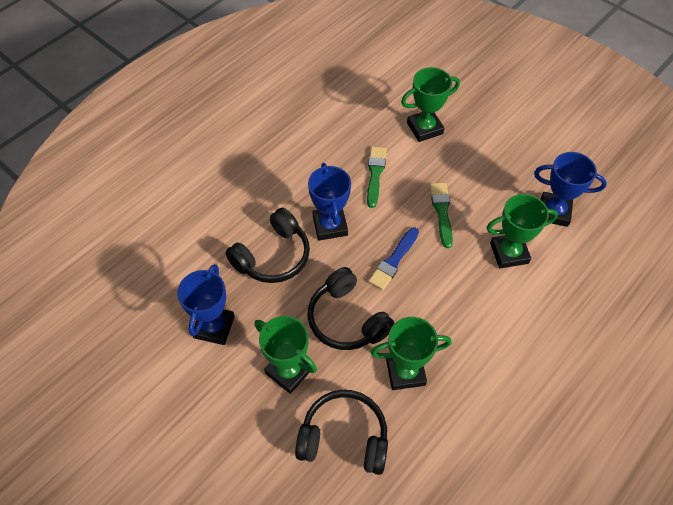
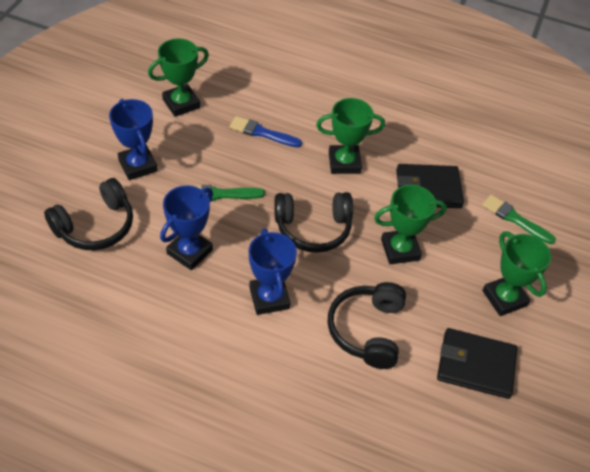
black wallet: 0 -> 2

